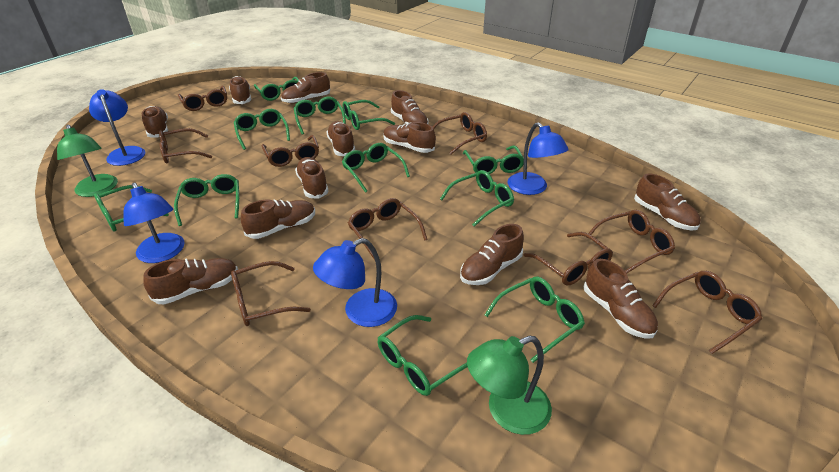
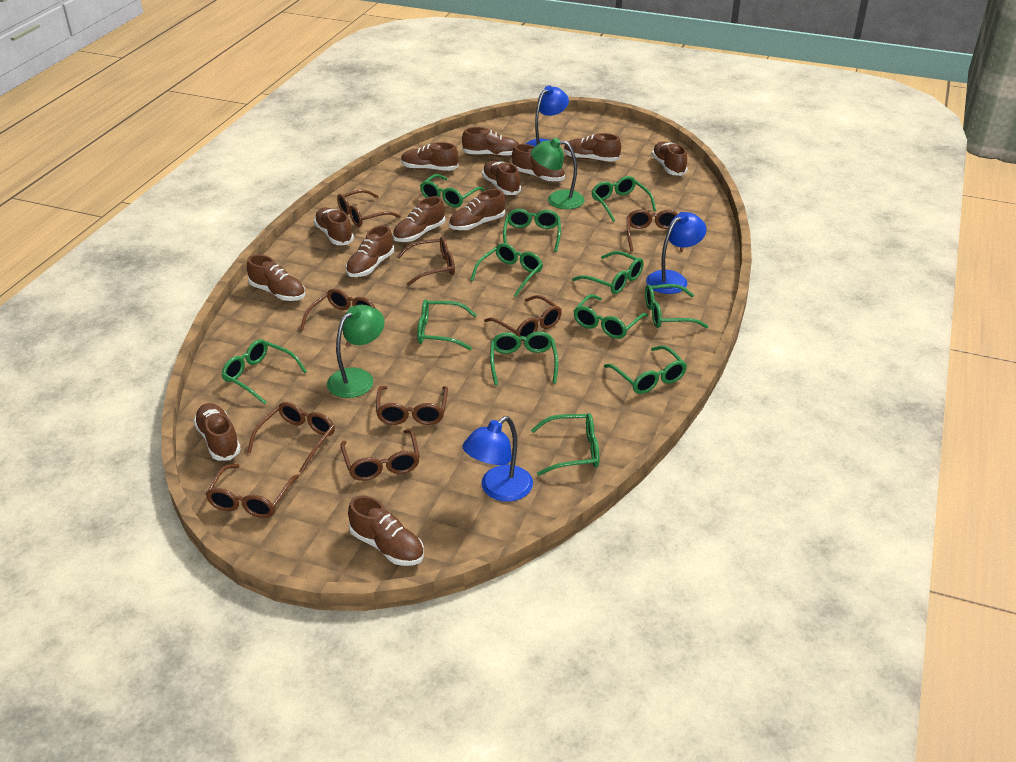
blue lamp: 4 -> 3
brown shoe: 12 -> 13
green glasses: 11 -> 12

